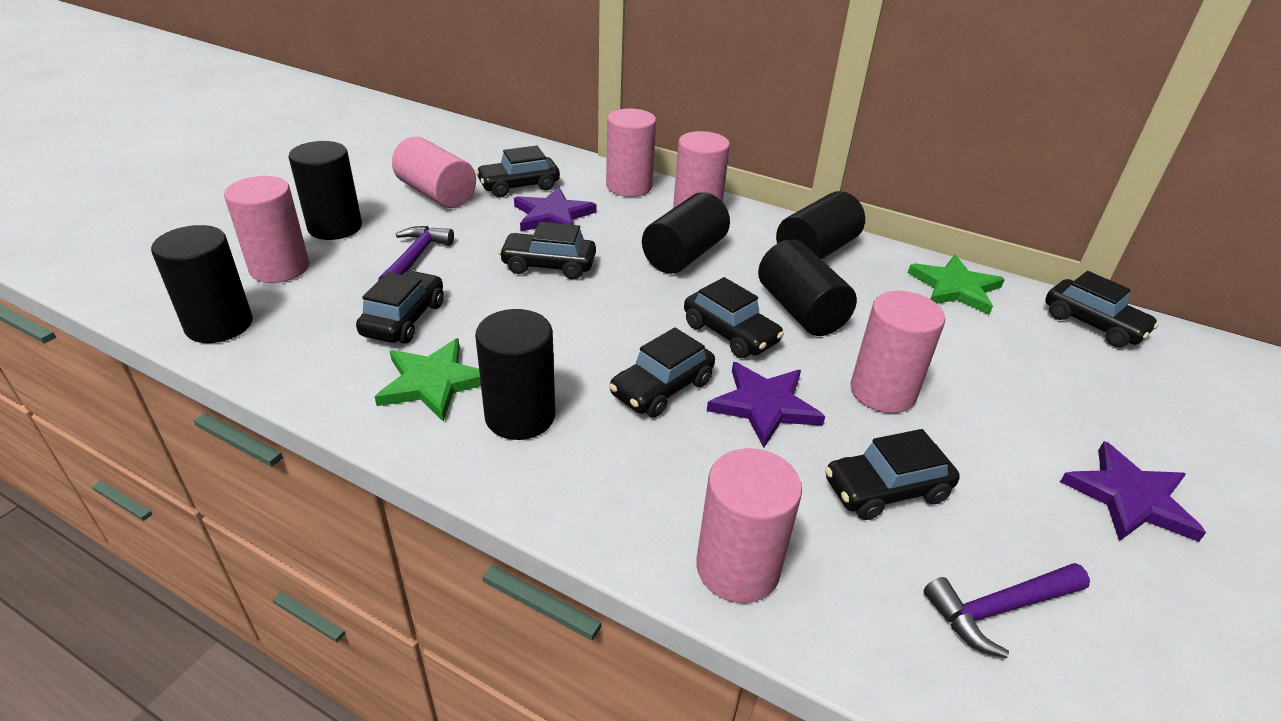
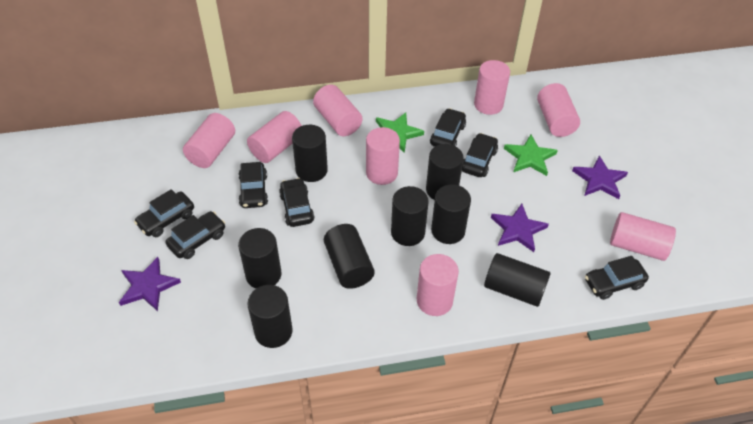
black cylinder: 6 -> 8
pink cylinder: 6 -> 8
purple hammer: 2 -> 0

